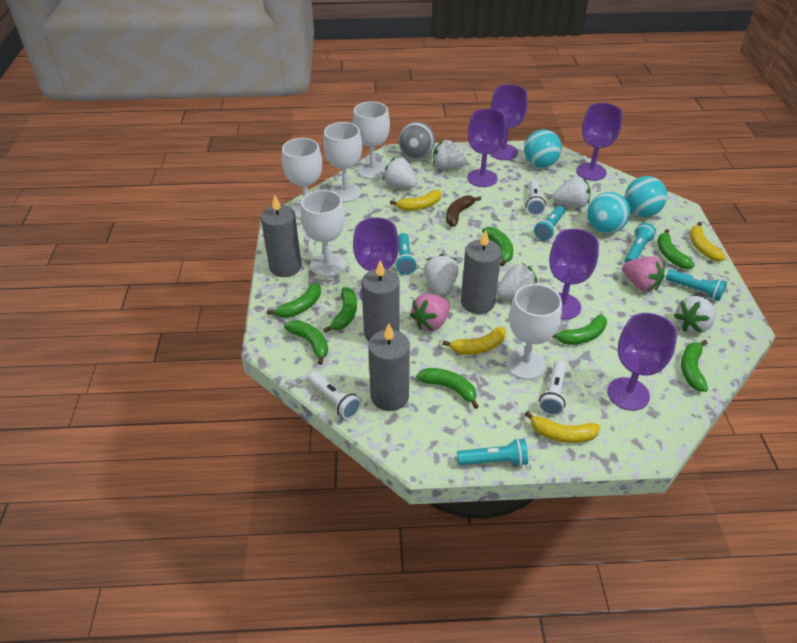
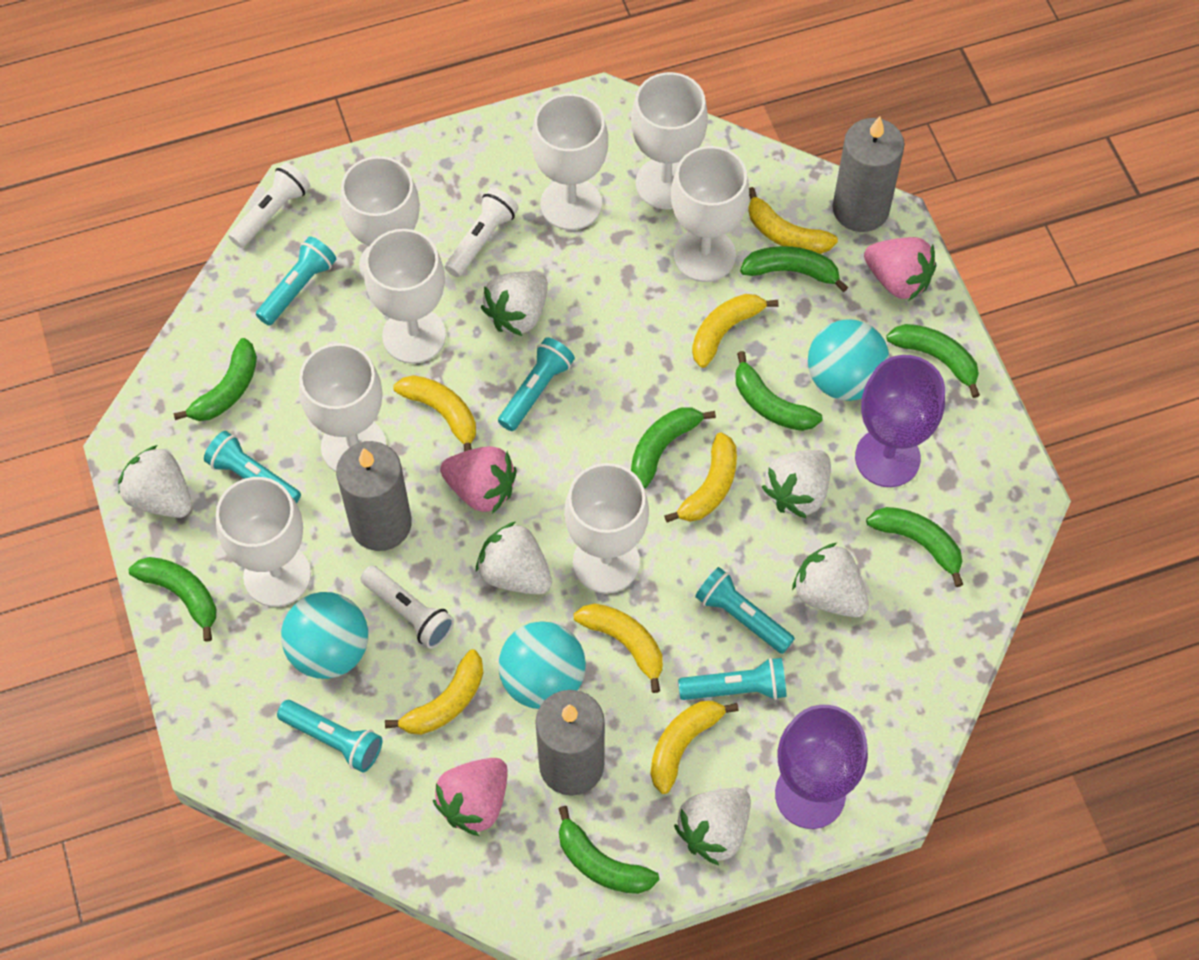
brown banana: 1 -> 0
grey ball: 1 -> 0
grey candle: 4 -> 3
pink strawberry: 2 -> 3
purple goblet: 6 -> 2
turquoise flashlight: 5 -> 6
white goblet: 5 -> 8
yellow banana: 4 -> 7

